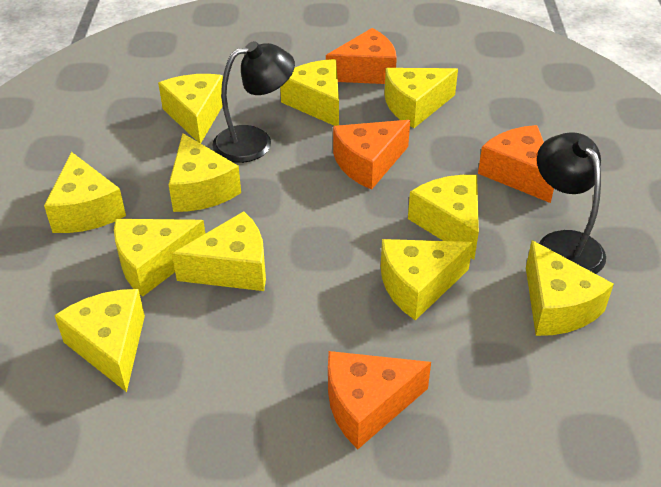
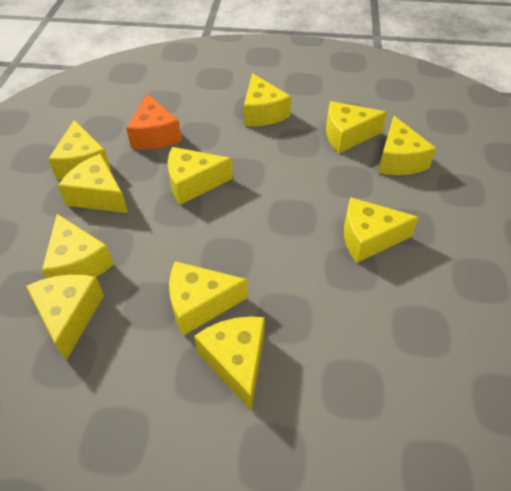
black lamp: 2 -> 0
orange cheese: 4 -> 1

